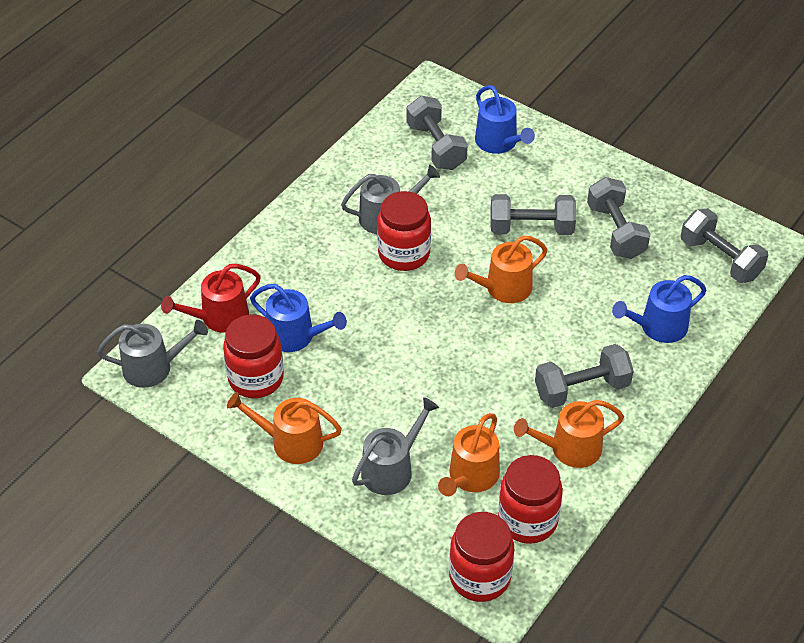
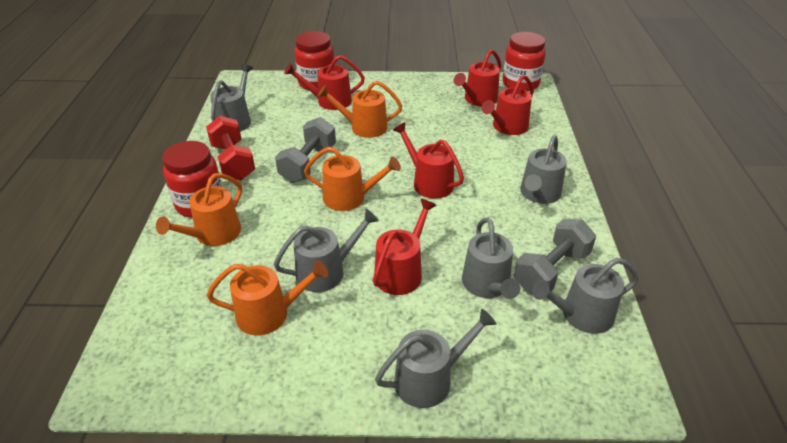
blue watering can: 3 -> 0
grey dumbbell: 5 -> 2
grey watering can: 3 -> 6
red dumbbell: 0 -> 1
red jar: 4 -> 3
red watering can: 1 -> 5

